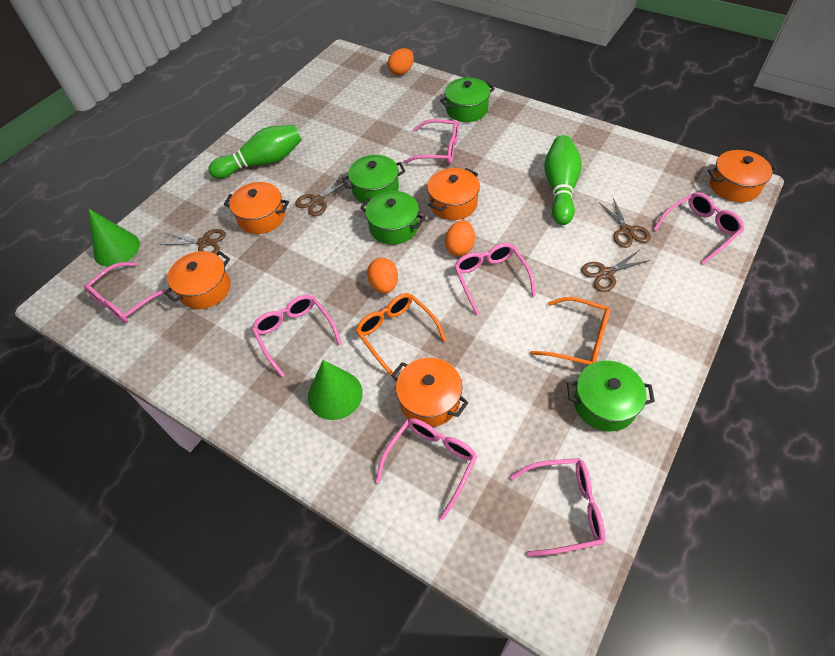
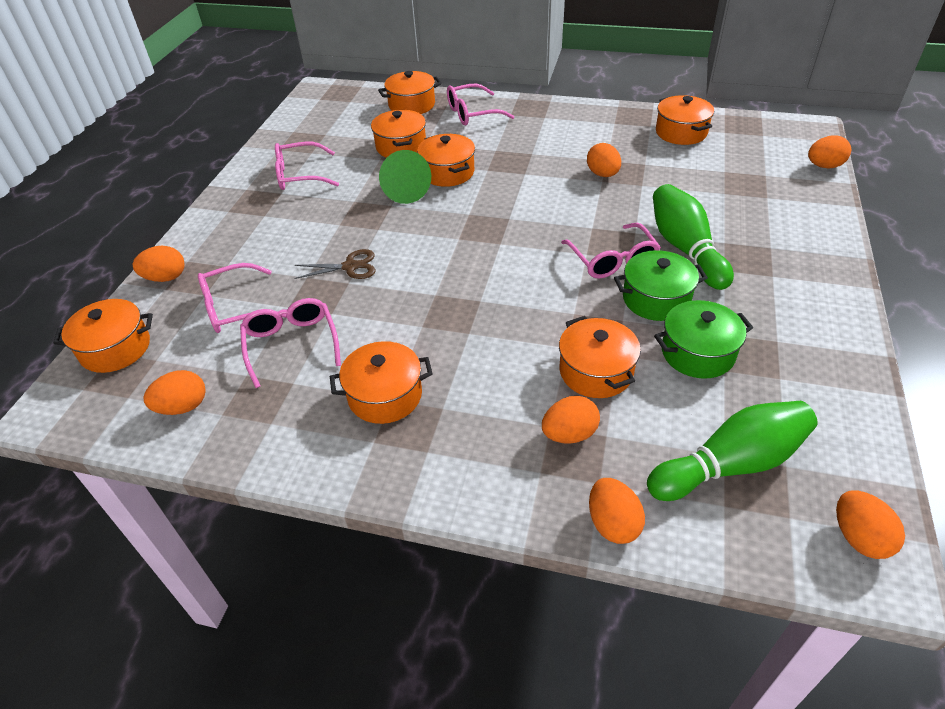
brown scissors: 4 -> 1
green cone: 2 -> 1
green pot: 4 -> 2
orange egg: 3 -> 7
orange glasses: 2 -> 0
orange pot: 5 -> 7
pink glasses: 7 -> 5

